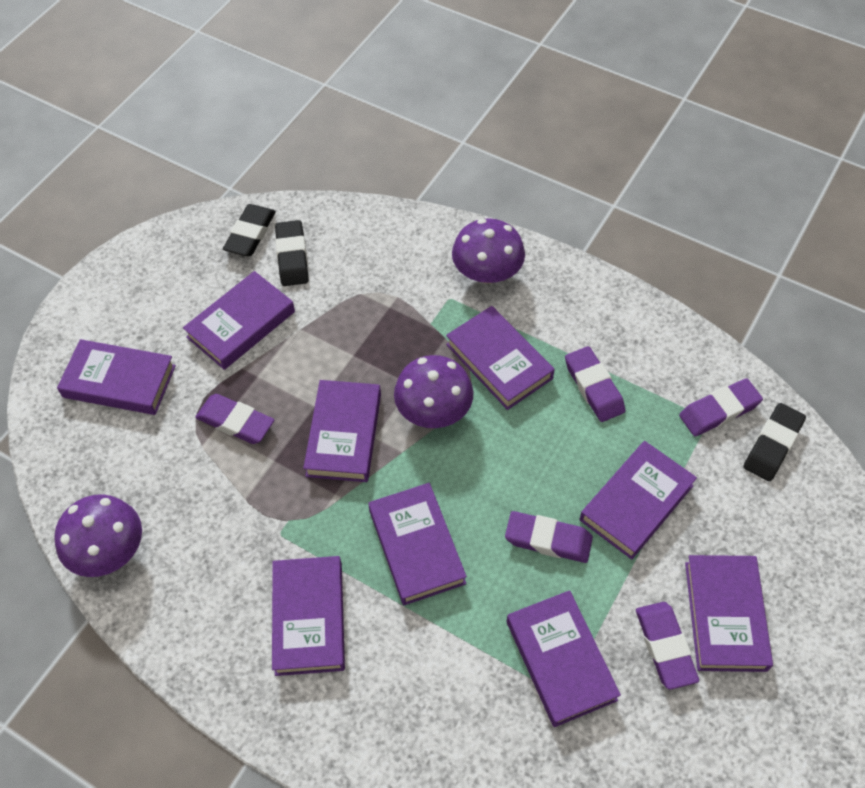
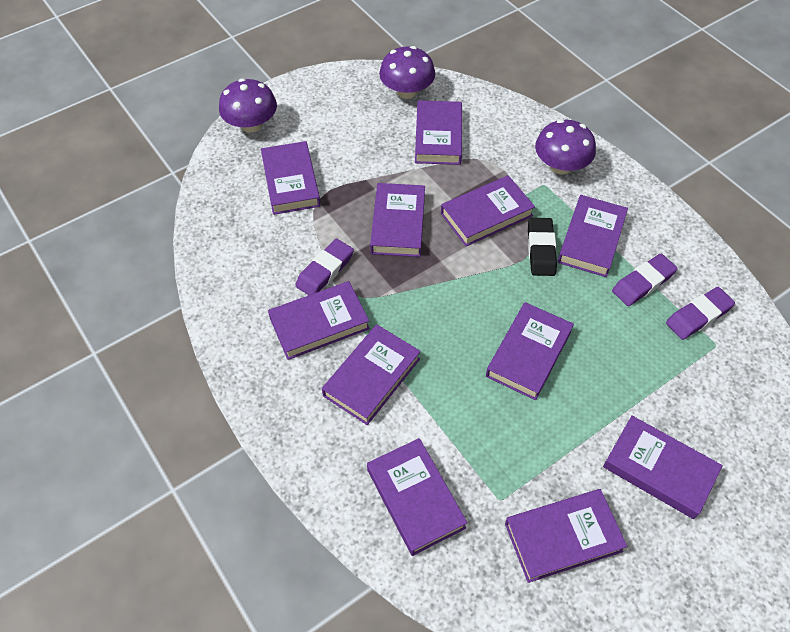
black eraser: 3 -> 1
purple book: 9 -> 11
purple eraser: 5 -> 3

